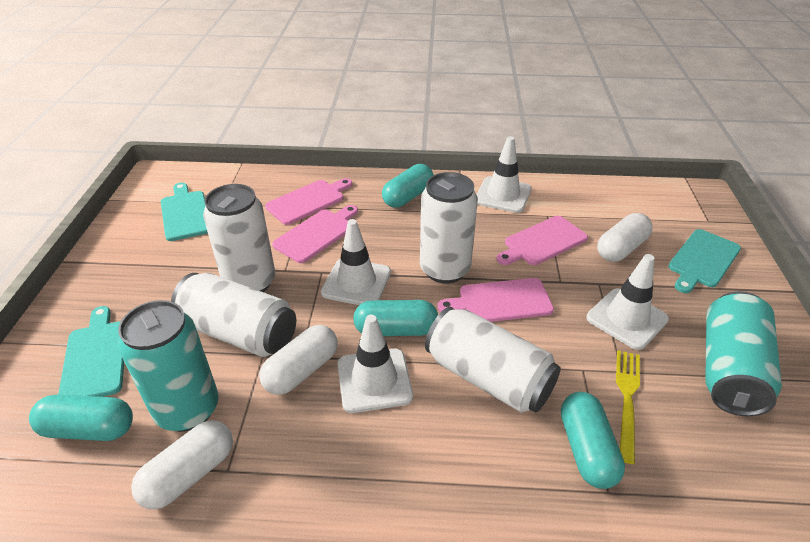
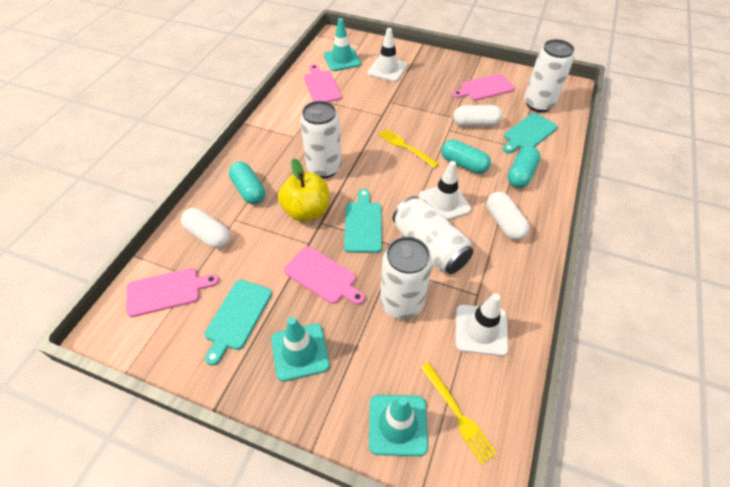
turquoise can: 2 -> 0
turquoise capsule: 4 -> 3
turquoise traffic cone: 0 -> 3
white traffic cone: 4 -> 3
yellow apple: 0 -> 1
yellow fork: 1 -> 2

